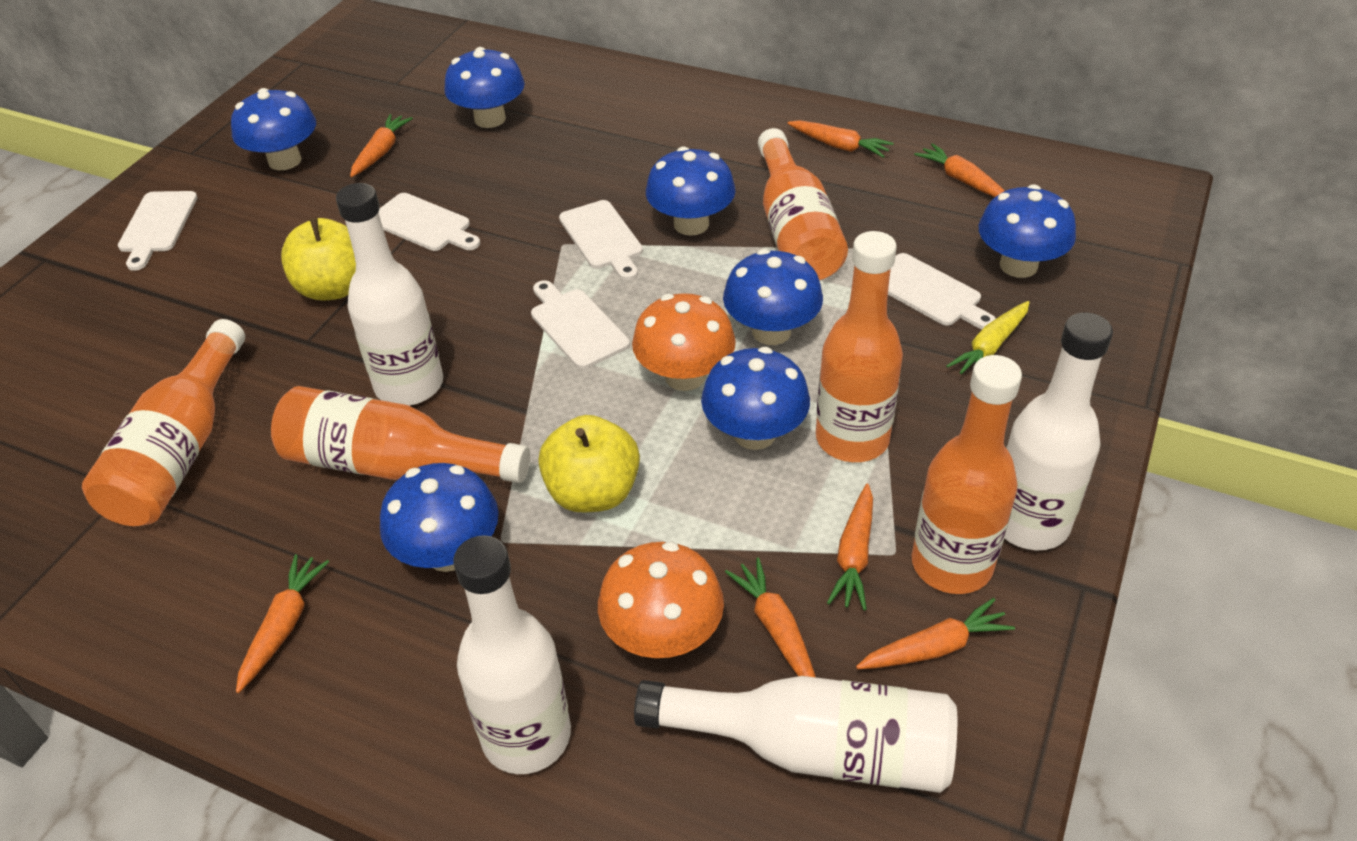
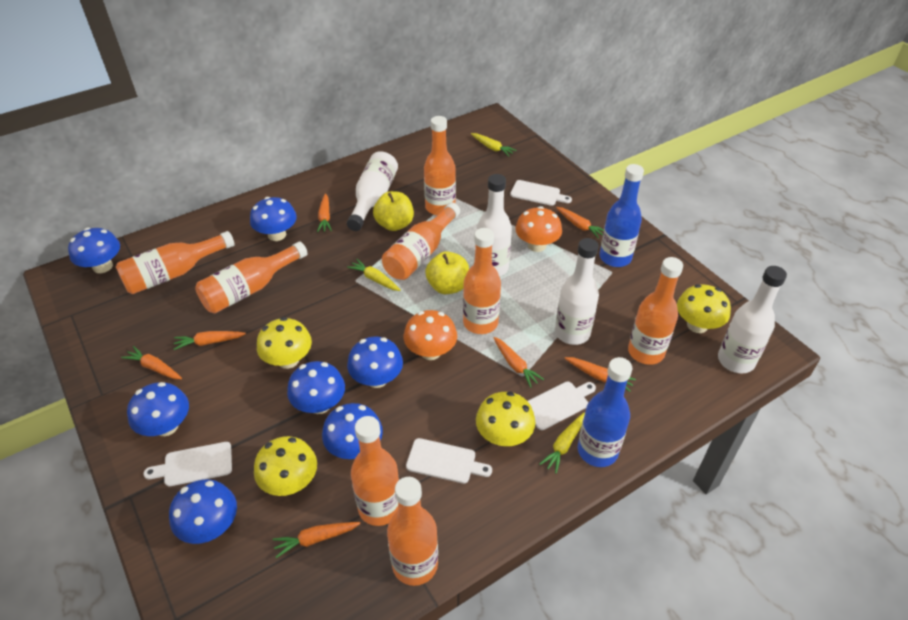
blue bottle: 0 -> 2
orange bottle: 5 -> 8
white cutting board: 5 -> 4
yellow carrot: 1 -> 3
yellow mushroom: 0 -> 4

